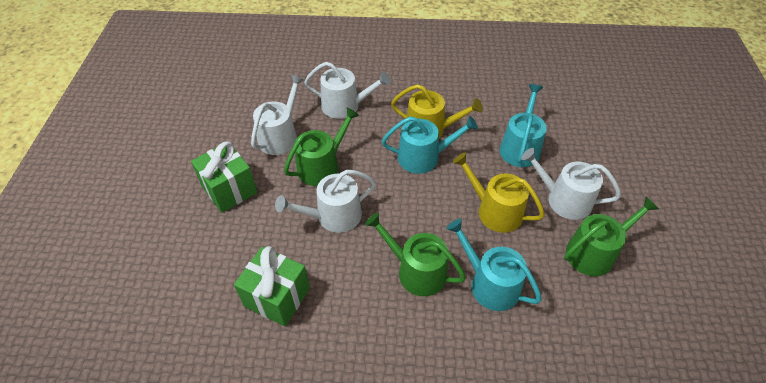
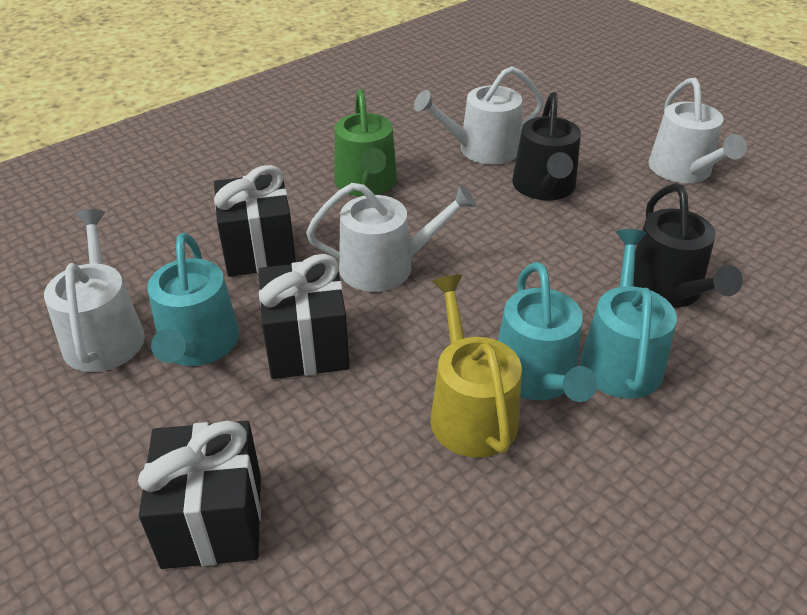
black gift: 0 -> 3
black watering can: 0 -> 2
green gift: 2 -> 0
green watering can: 3 -> 1
yellow watering can: 2 -> 1

